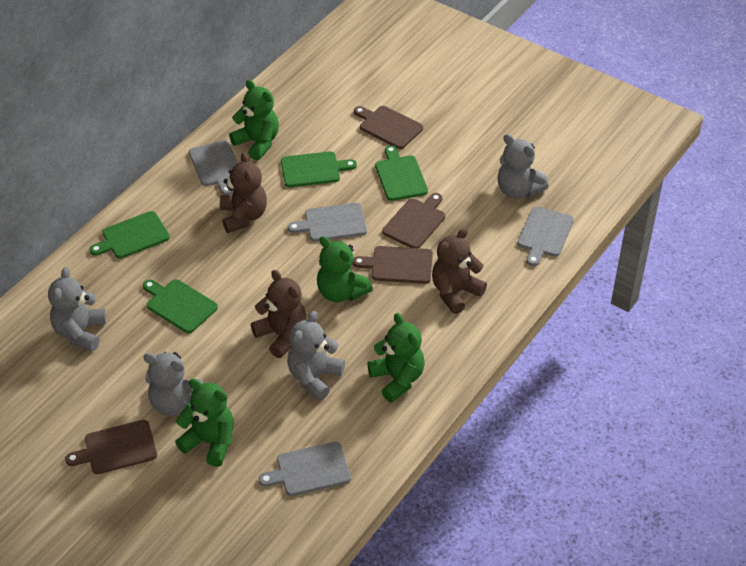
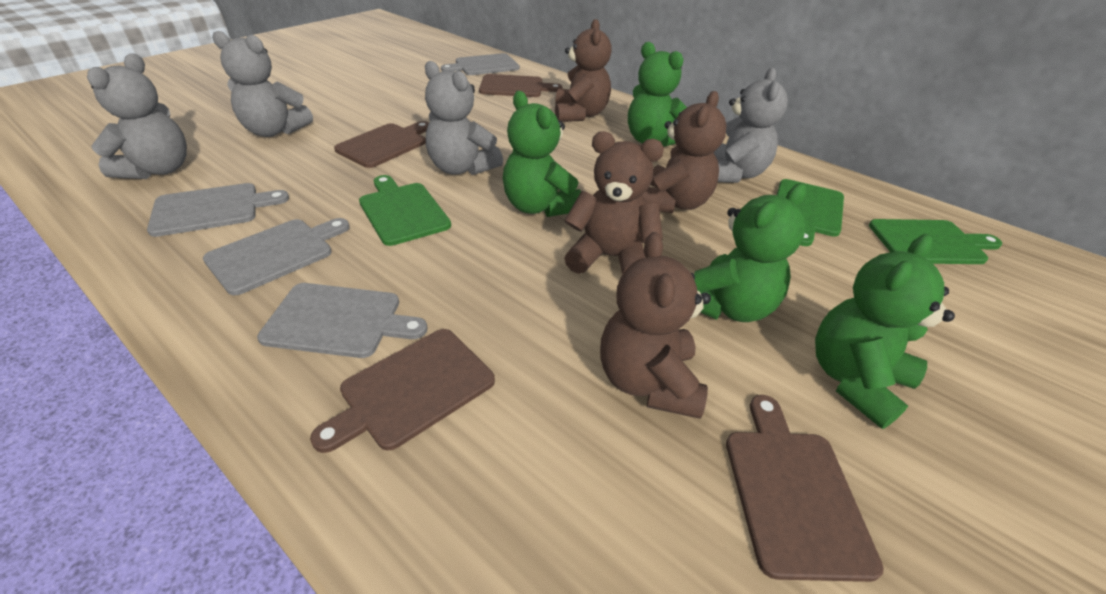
brown teddy bear: 3 -> 4
green cutting board: 4 -> 3

